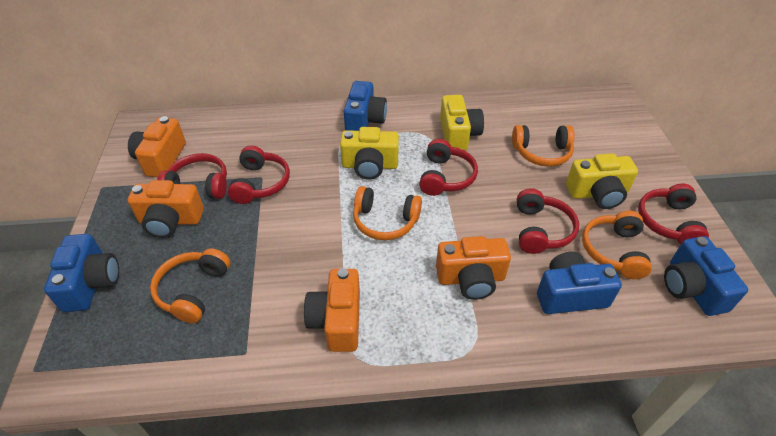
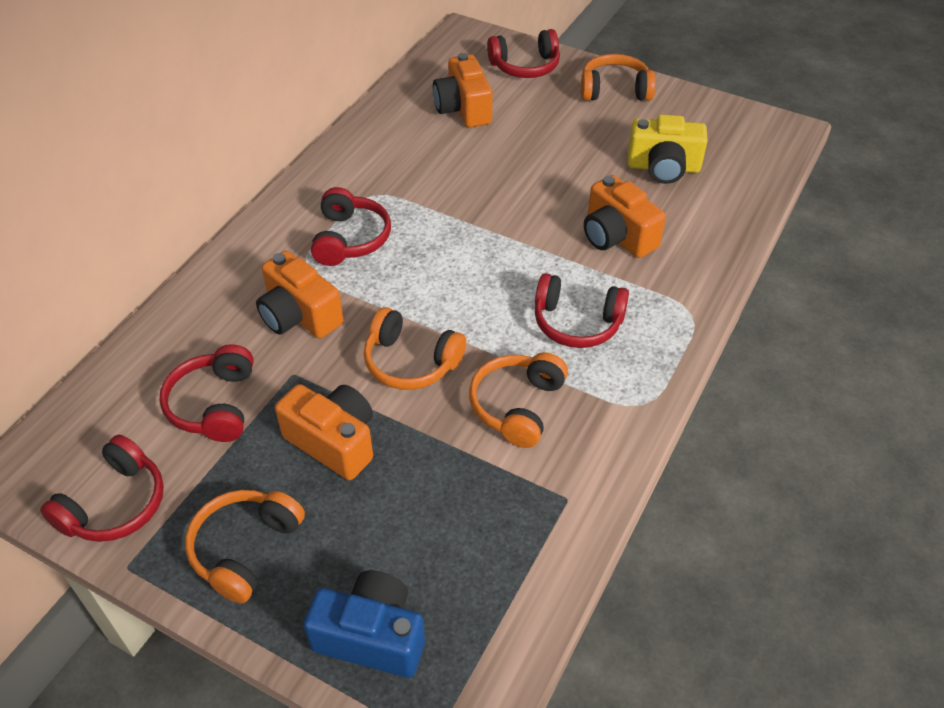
blue camera: 4 -> 1
yellow camera: 3 -> 1

